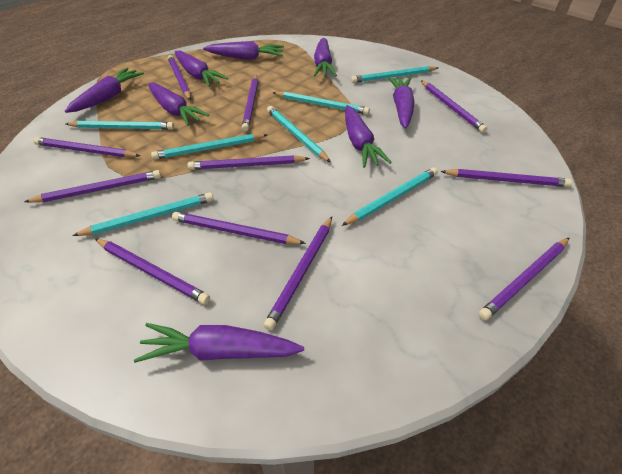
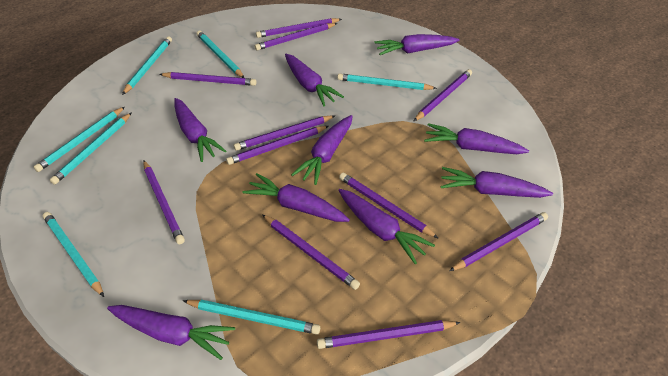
purple carrot: 8 -> 9

